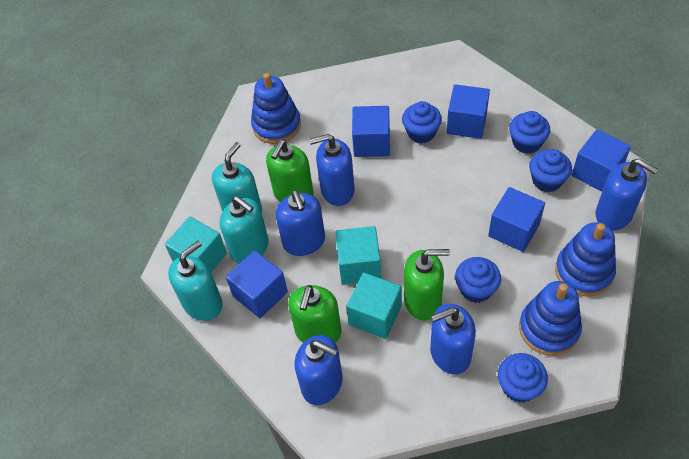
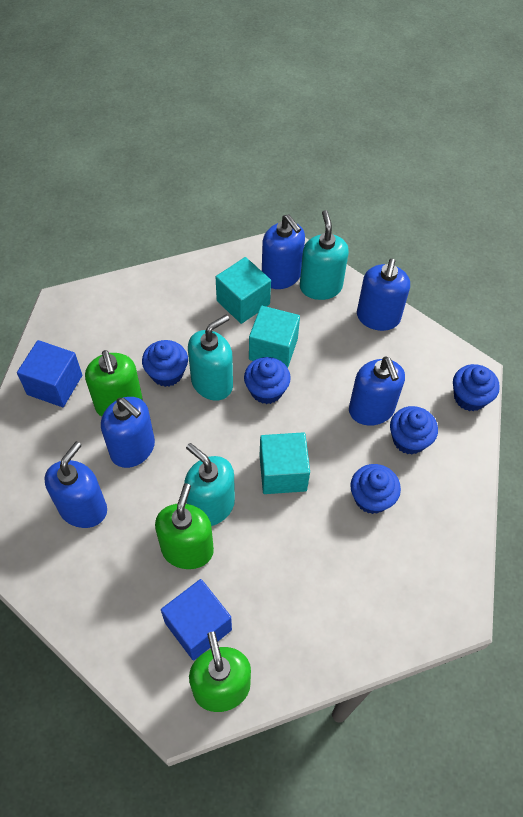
blue cube: 5 -> 2
blue stacking toy: 3 -> 0

